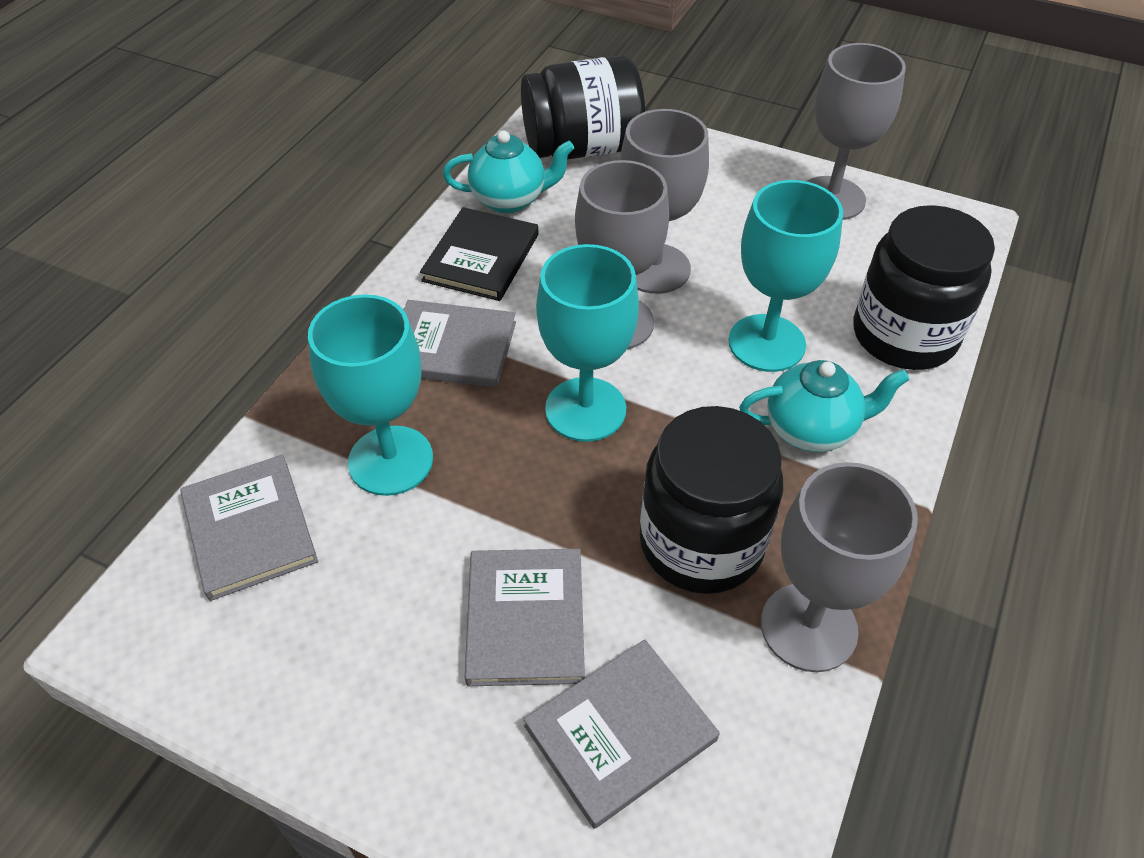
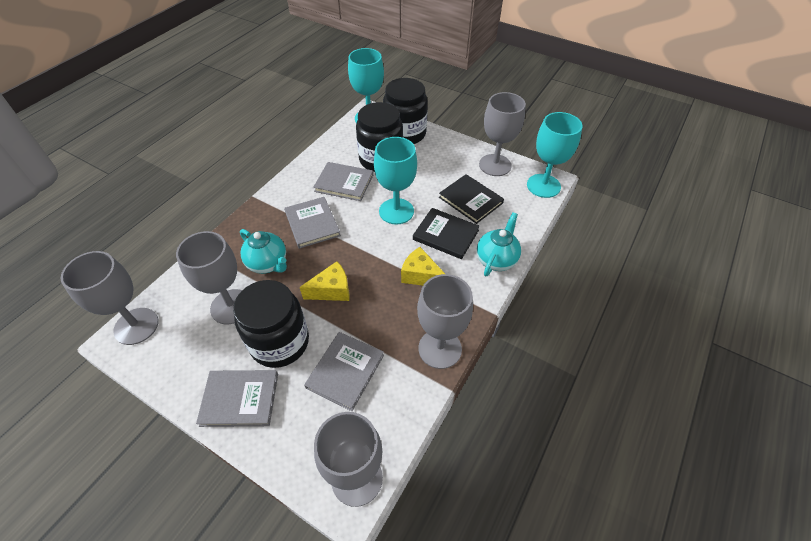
black book: 1 -> 2
grey goblet: 4 -> 5
yellow cheese: 0 -> 2

